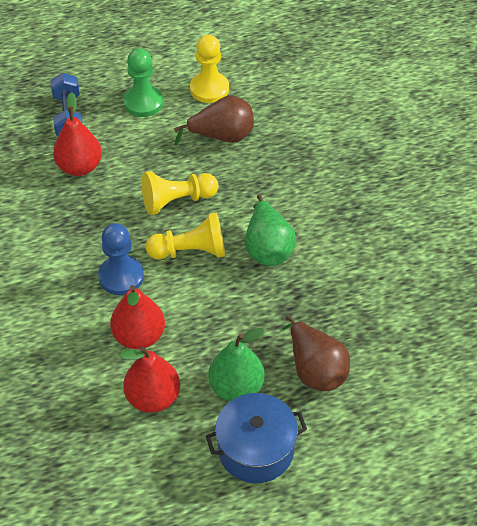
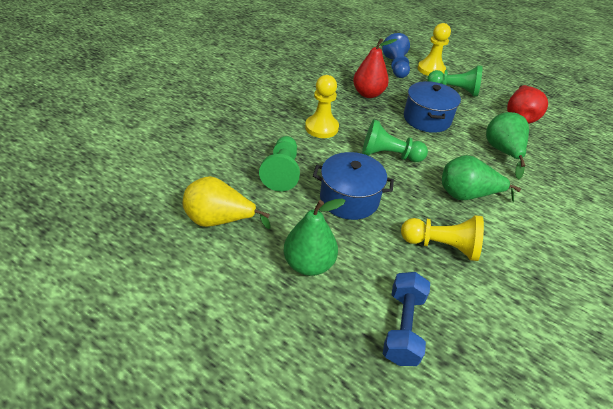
blue pot: 1 -> 2
brown pear: 2 -> 0
green pawn: 1 -> 3
green pear: 2 -> 3
red pear: 3 -> 2
yellow pear: 0 -> 1

